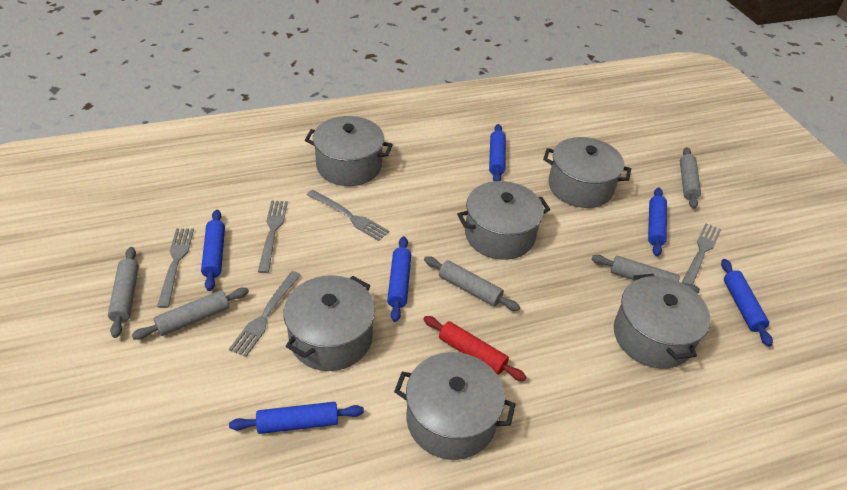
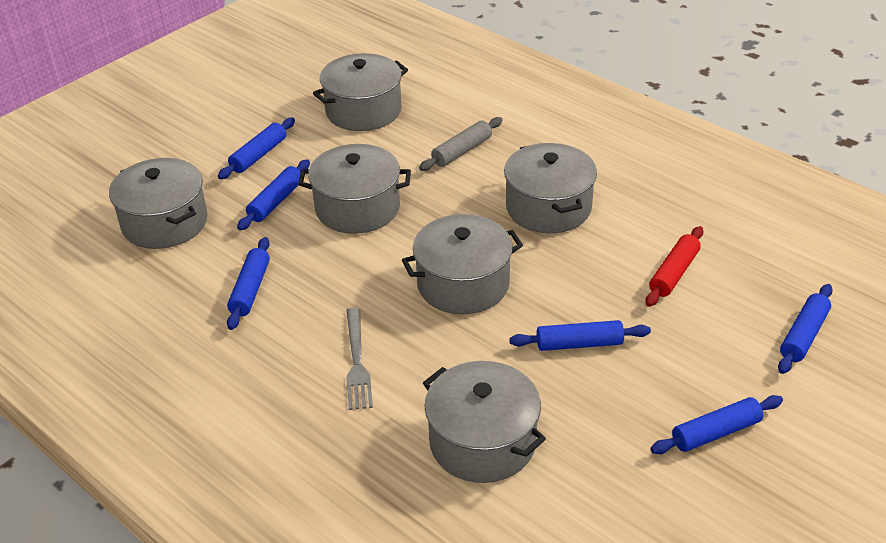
grey fork: 5 -> 1
grey rolling pin: 5 -> 1

